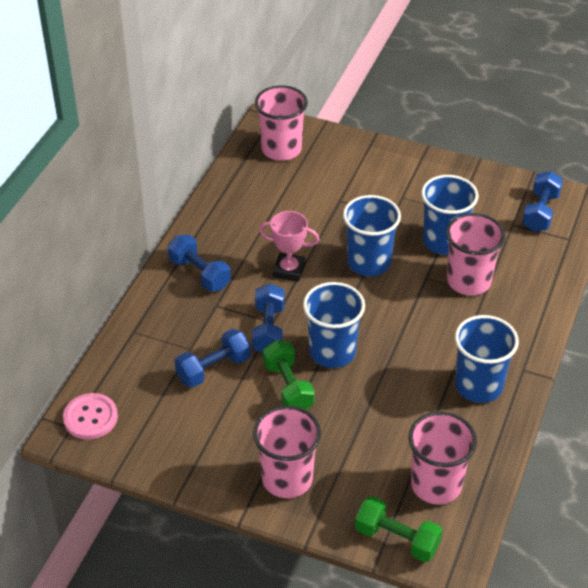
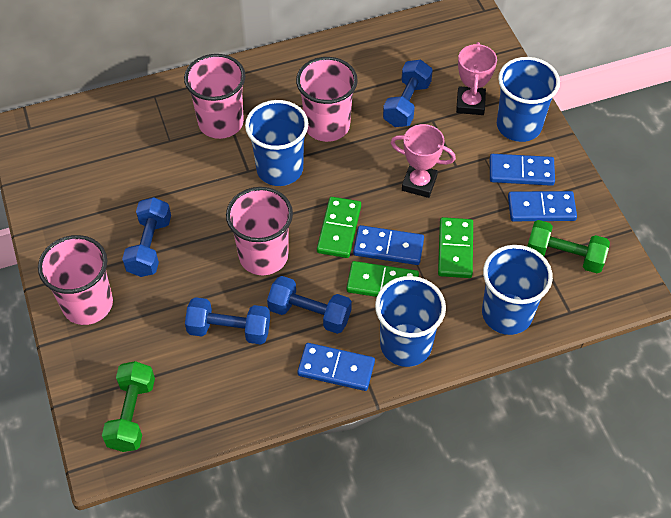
blue domino: 0 -> 4
green domino: 0 -> 3
pink button: 1 -> 0
pink trophy: 1 -> 2

